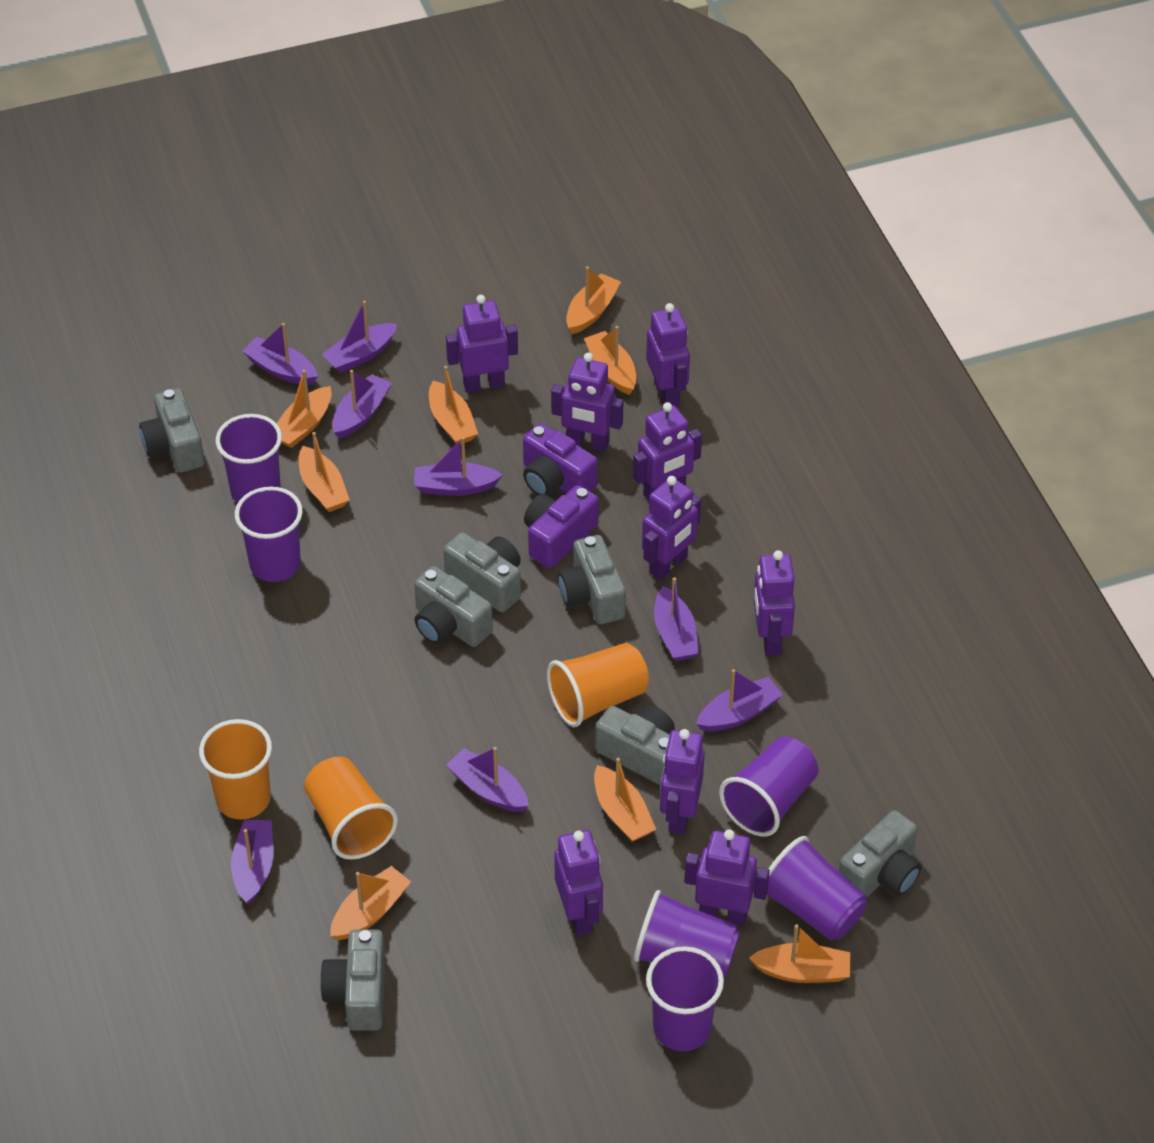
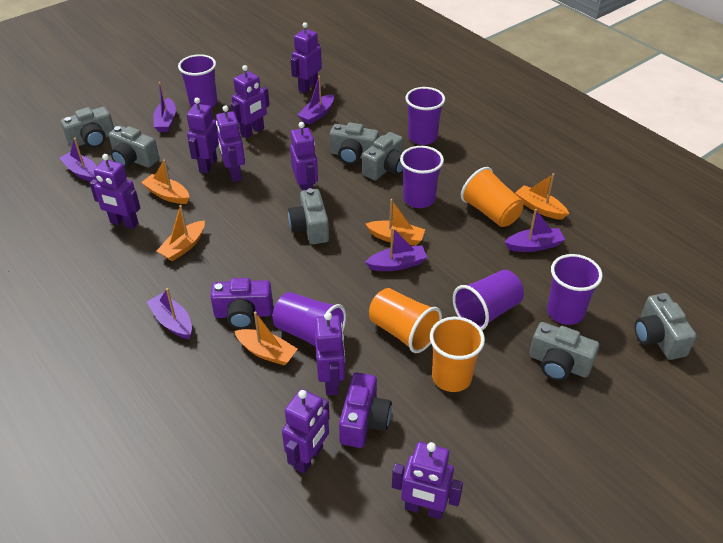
orange boat: 8 -> 5
purple boat: 8 -> 6

